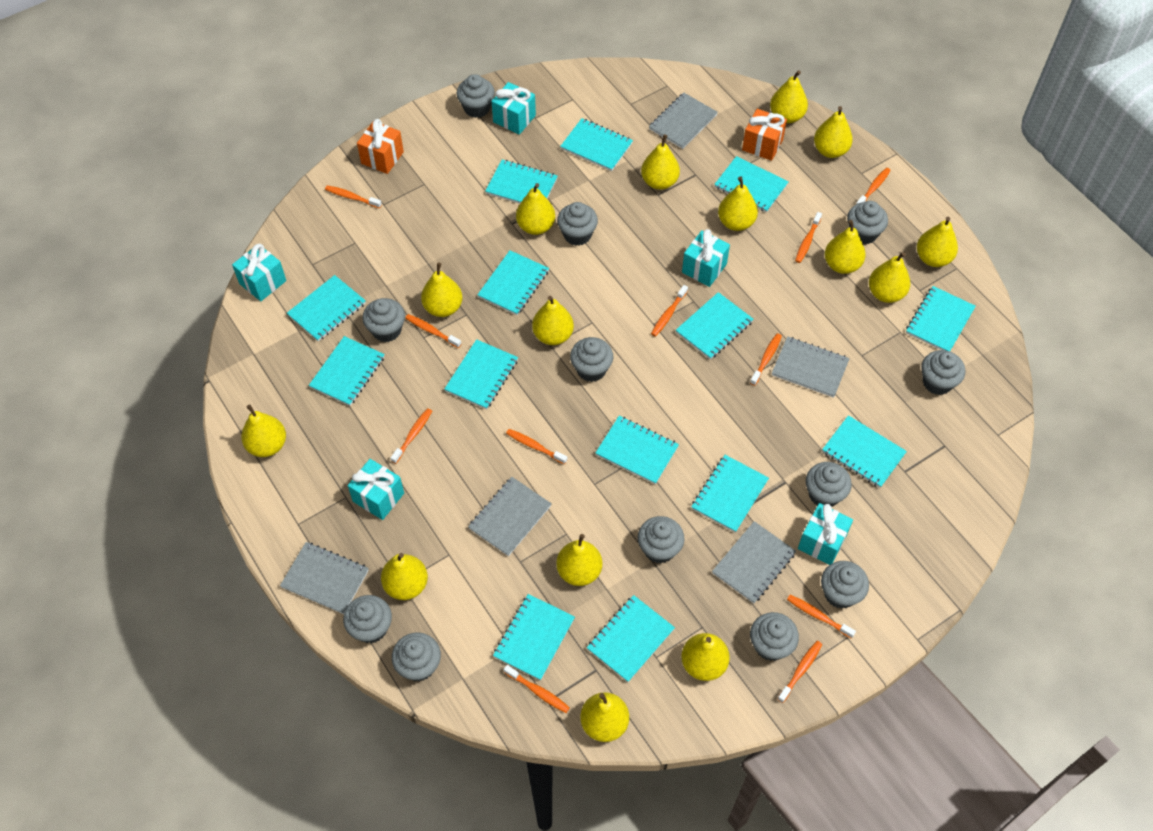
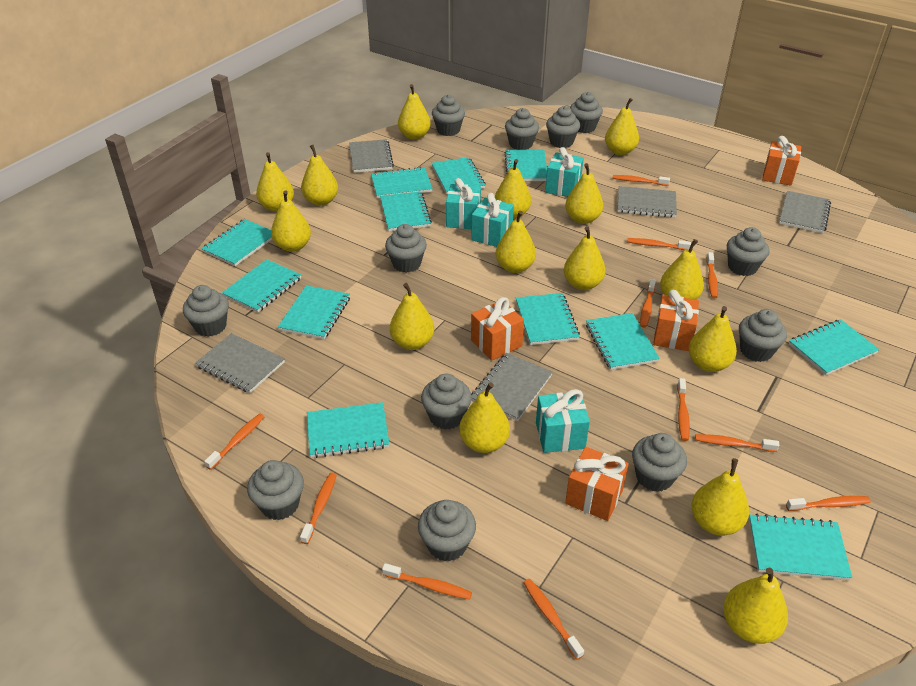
orange gift: 2 -> 4
turquoise gift: 5 -> 4
turquoise notebook: 14 -> 12

